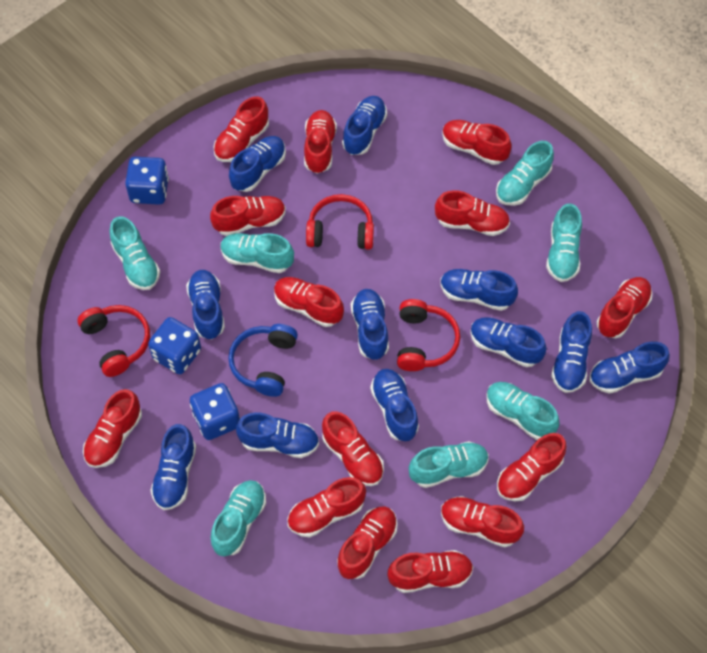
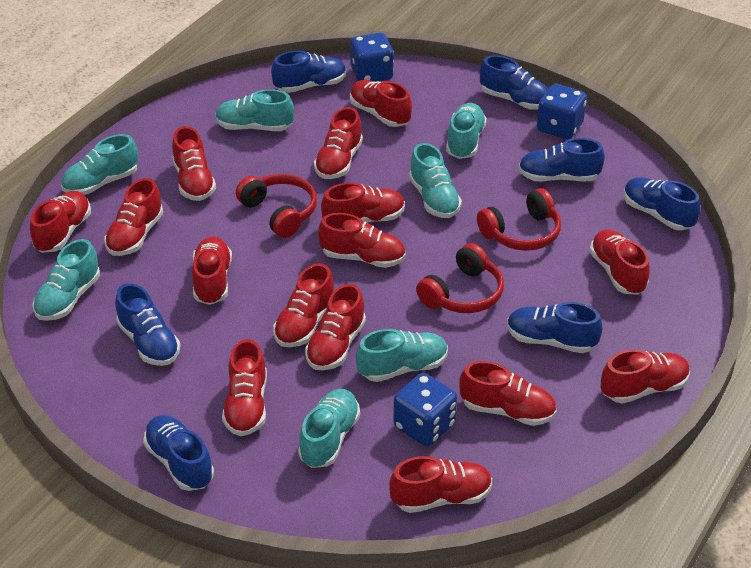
blue headphones: 1 -> 0
blue shoe: 11 -> 7
red shoe: 14 -> 15

